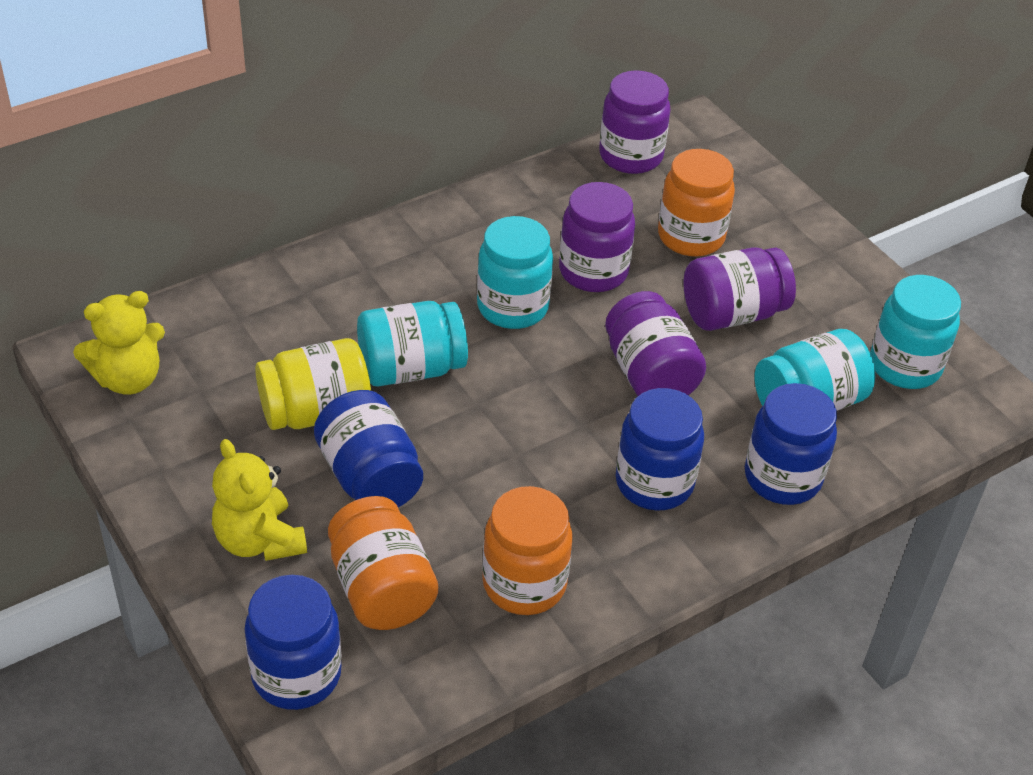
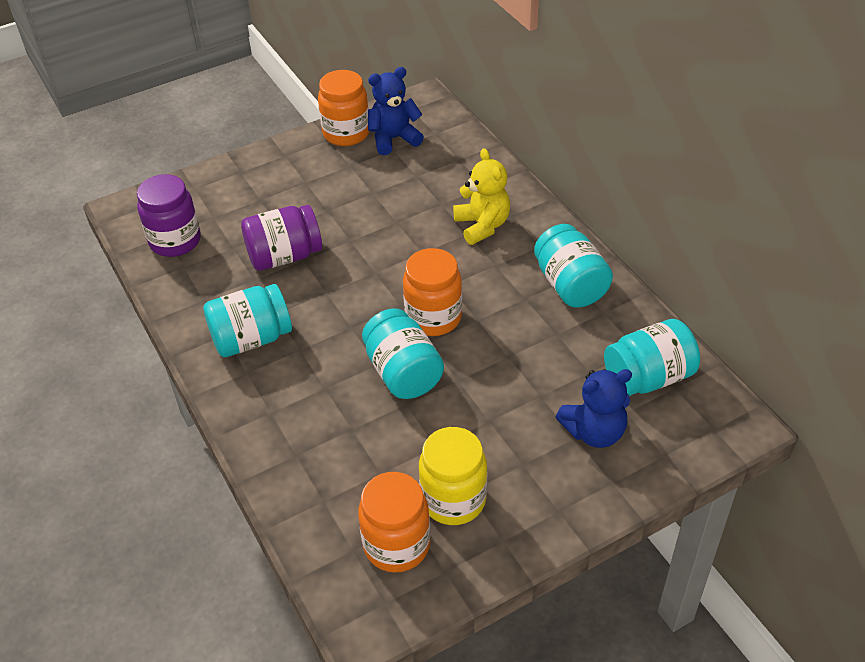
blue jar: 4 -> 0
blue teddy bear: 0 -> 2
purple jar: 4 -> 2
yellow teddy bear: 2 -> 1

